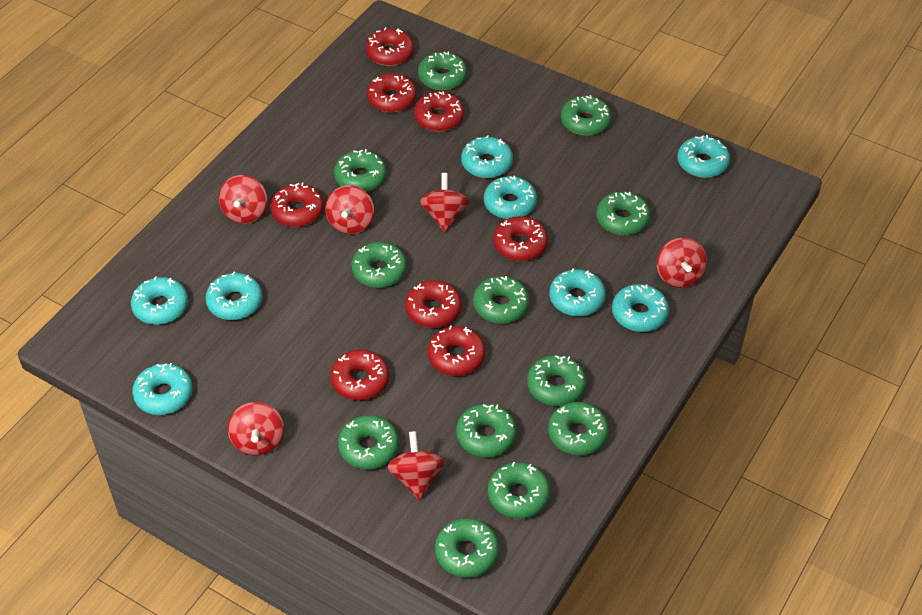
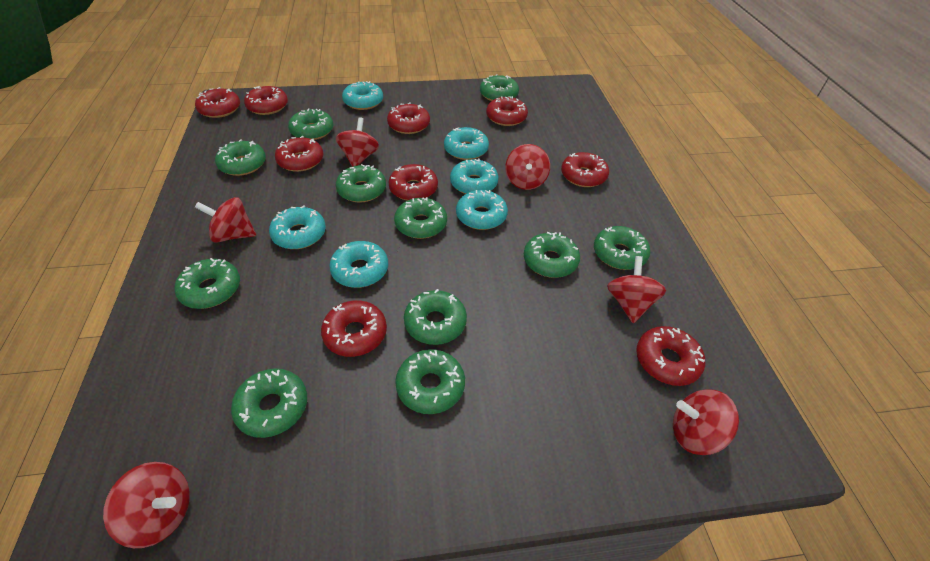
green donut: 12 -> 11
red donut: 8 -> 9
turquoise donut: 8 -> 6

